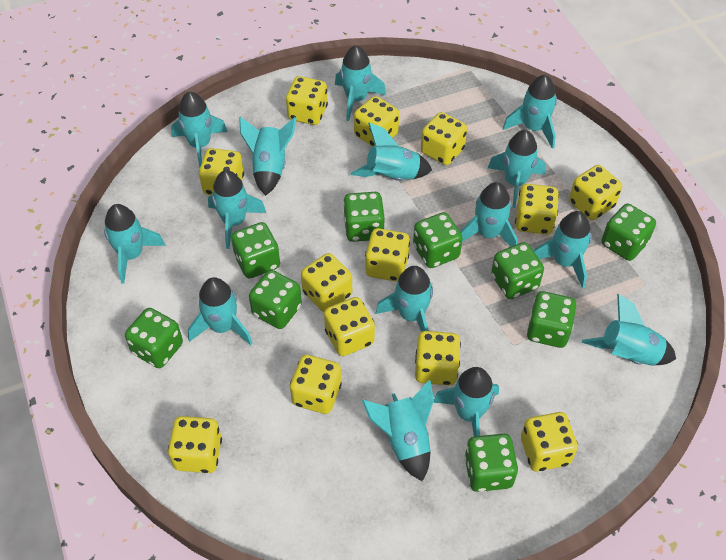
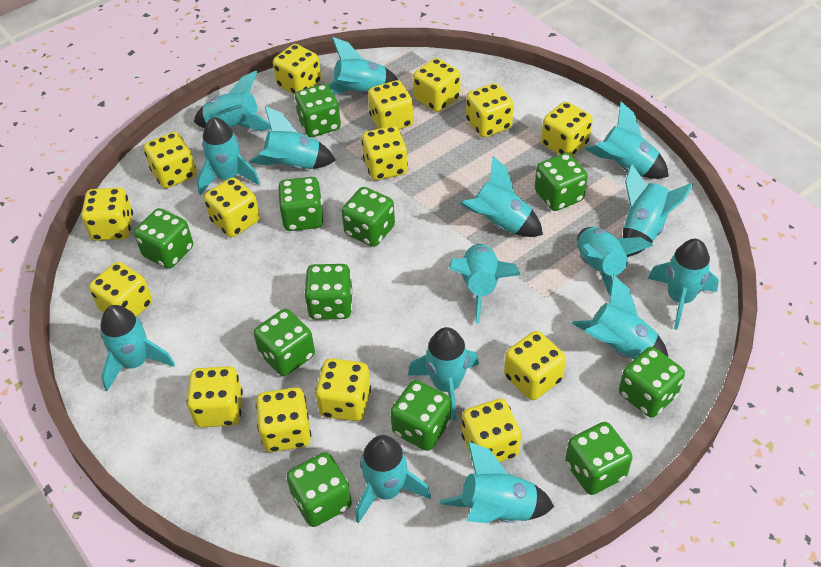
green dice: 9 -> 11
yellow dice: 13 -> 15

